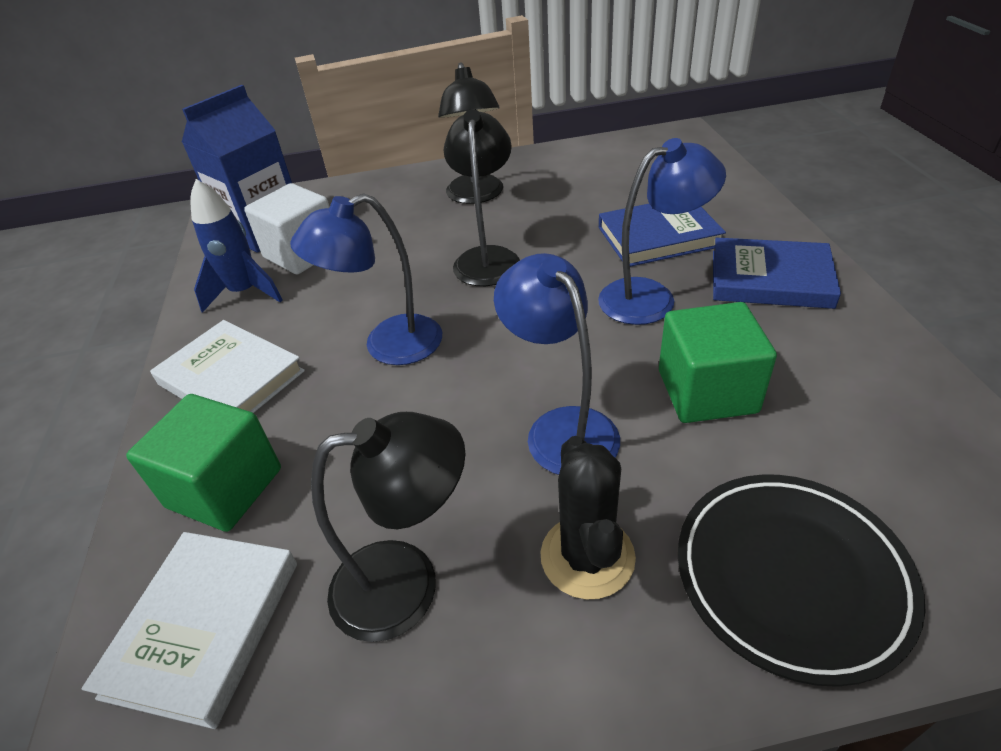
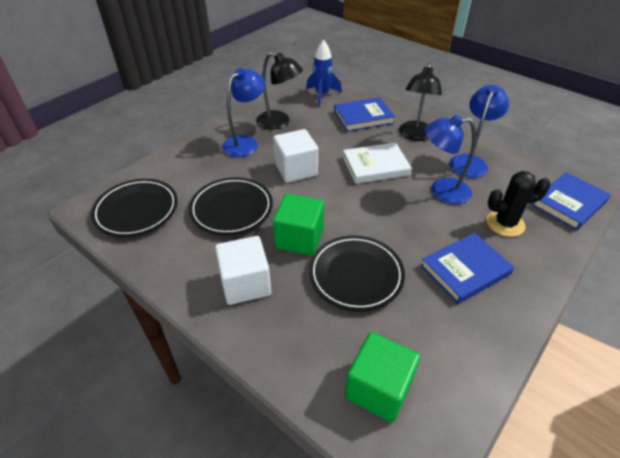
black lamp: 3 -> 2
black plate: 1 -> 3
blue book: 2 -> 3
blue carton: 1 -> 0
white book: 2 -> 1
white cube: 1 -> 2

